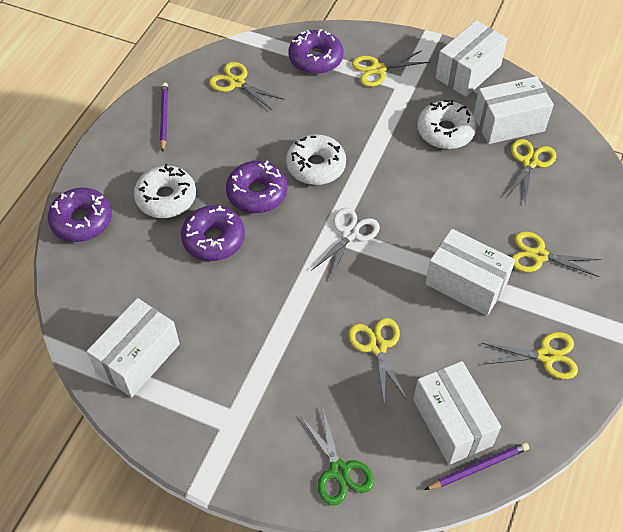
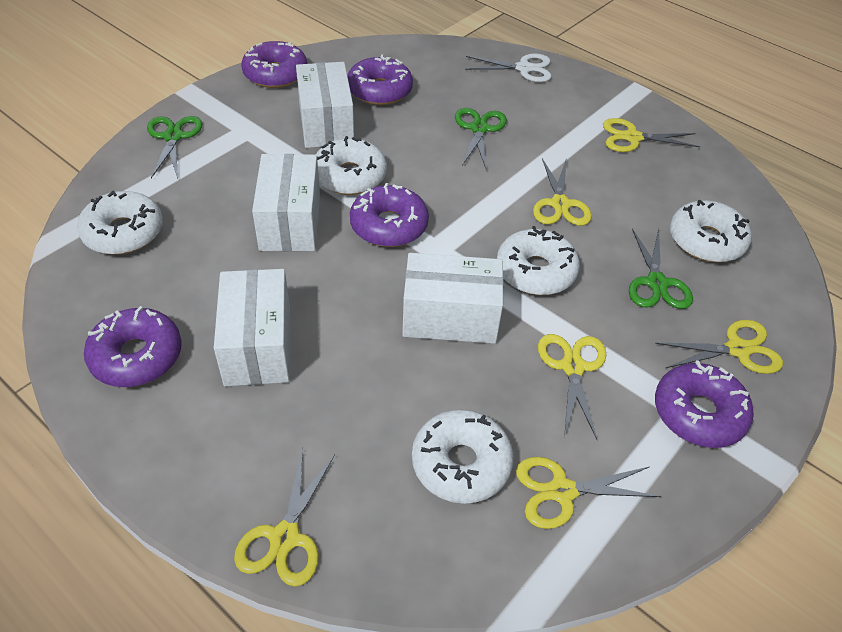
green scissors: 1 -> 3
purple donut: 4 -> 5
purple pencil: 2 -> 0
white box: 5 -> 4
white donut: 3 -> 5

